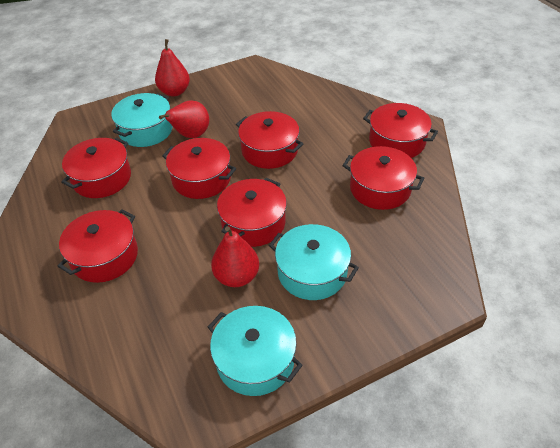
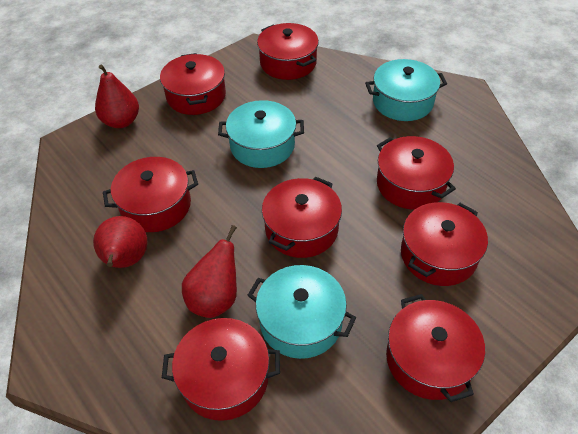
red pot: 7 -> 8

